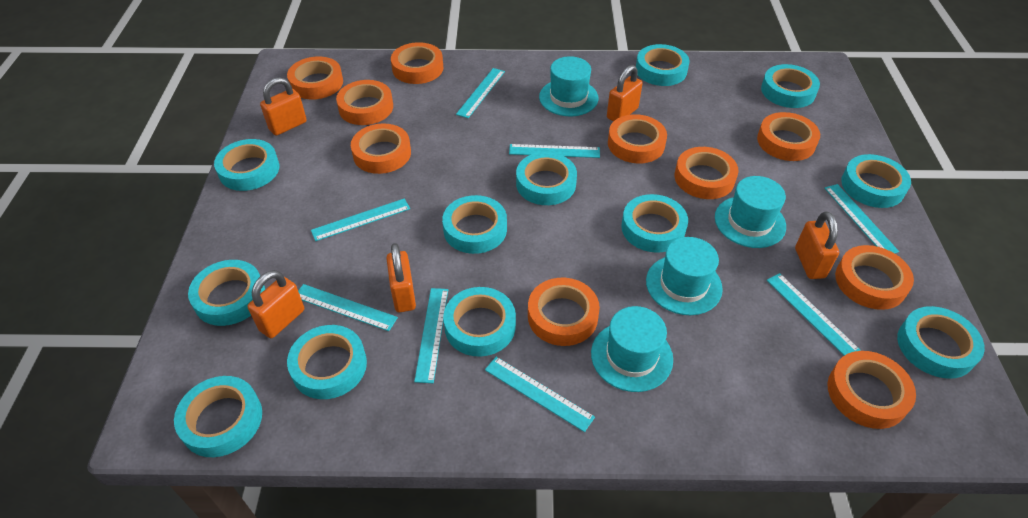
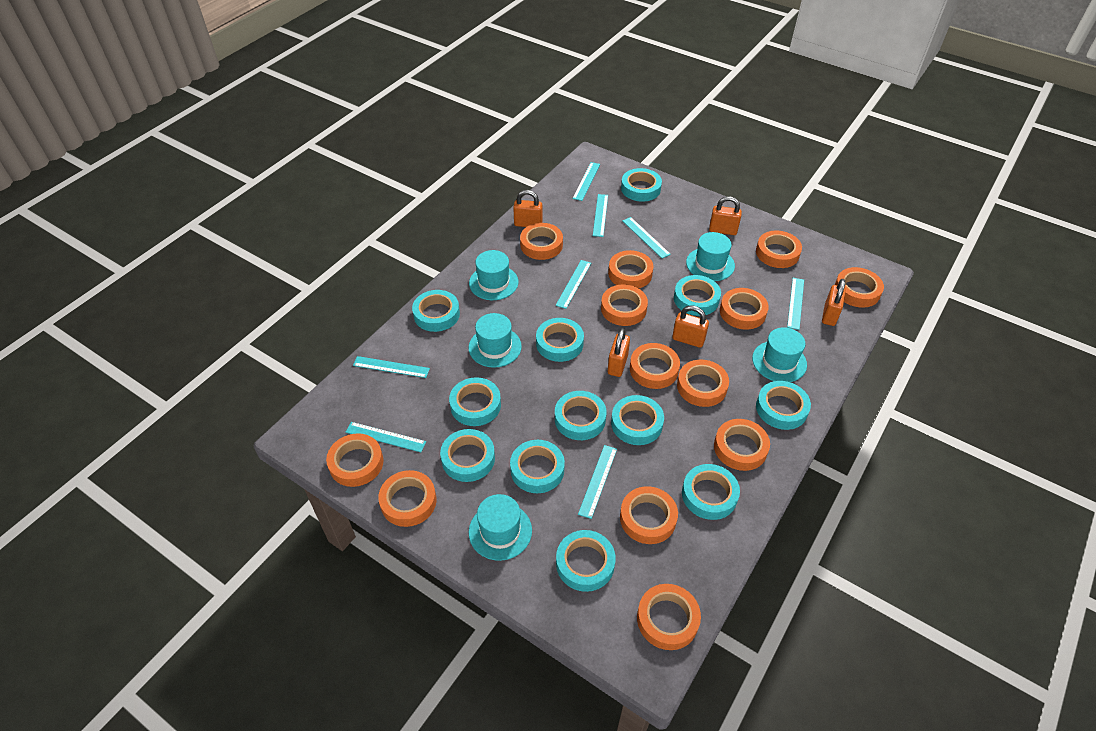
orange tape: 10 -> 13
turquoise hat: 4 -> 5

